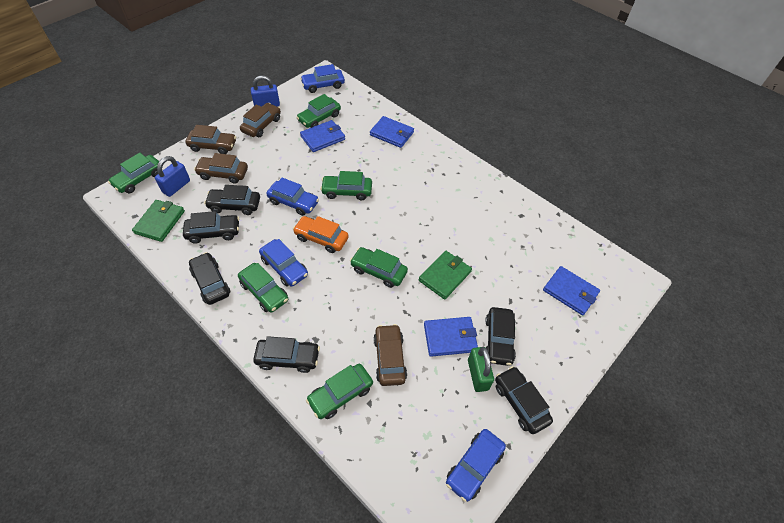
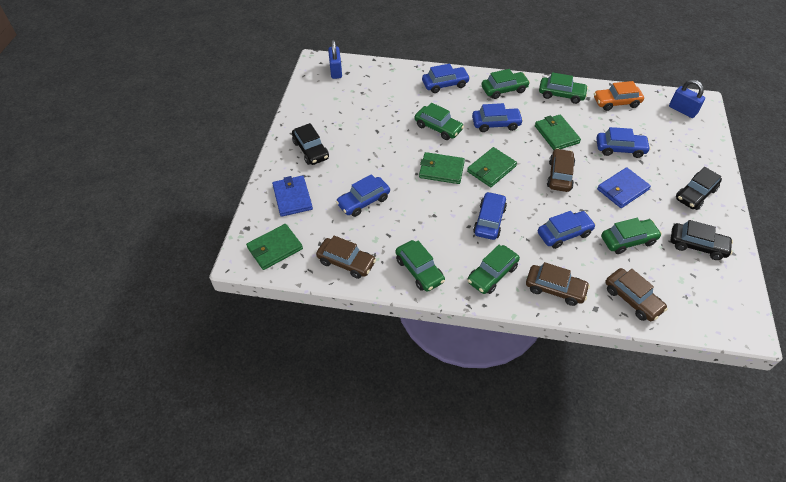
black car: 6 -> 3
blue car: 4 -> 6
blue wallet: 4 -> 2
green padlock: 1 -> 0
green wallet: 2 -> 4

